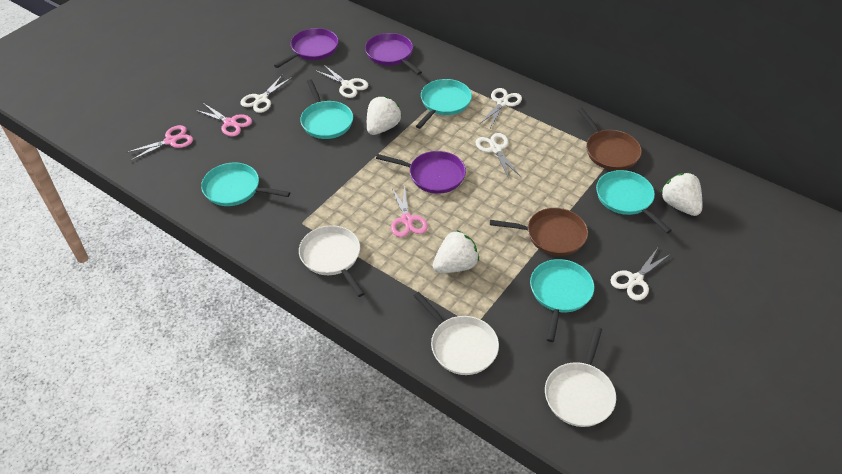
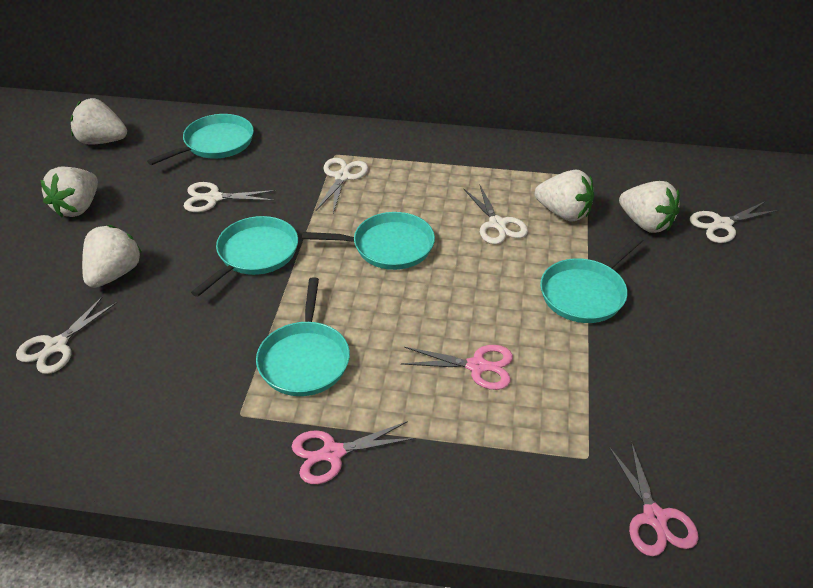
brown pan: 2 -> 0
purple pan: 3 -> 0
white pan: 3 -> 0
white strawberry: 3 -> 5

